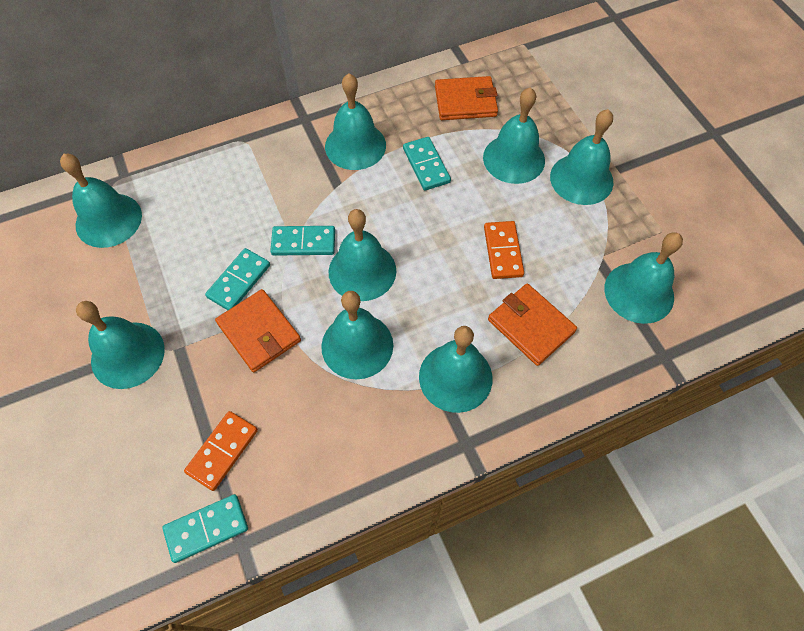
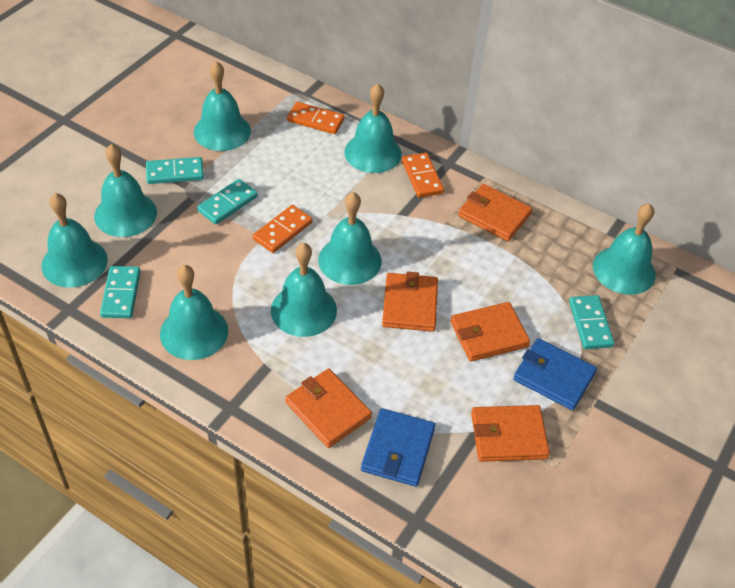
blue wallet: 0 -> 2
orange domino: 2 -> 3
orange wallet: 3 -> 5
turquoise bell: 9 -> 8

